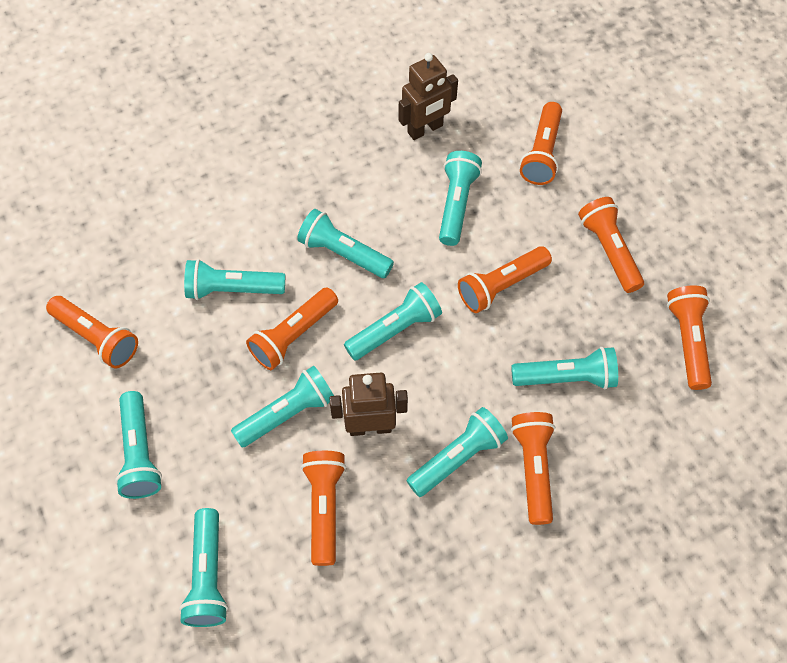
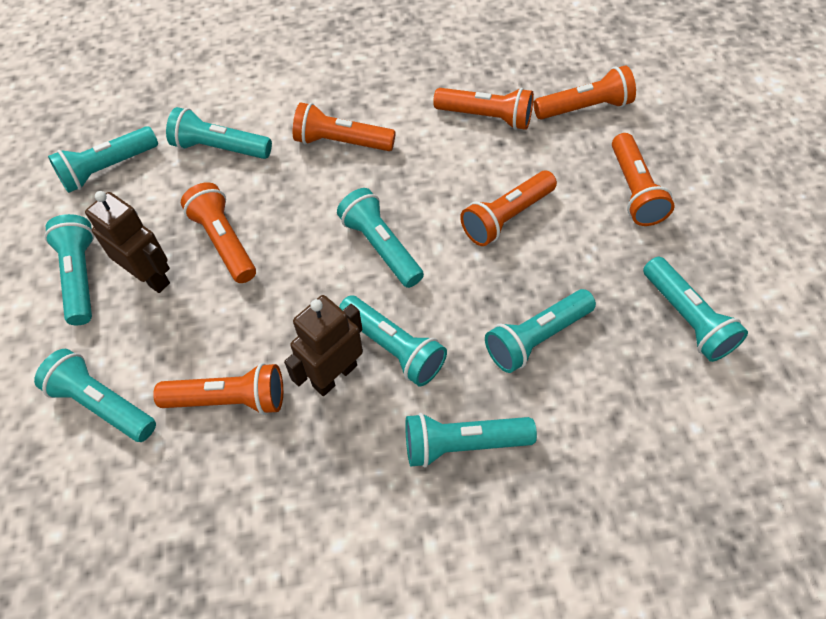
orange flashlight: 8 -> 7

